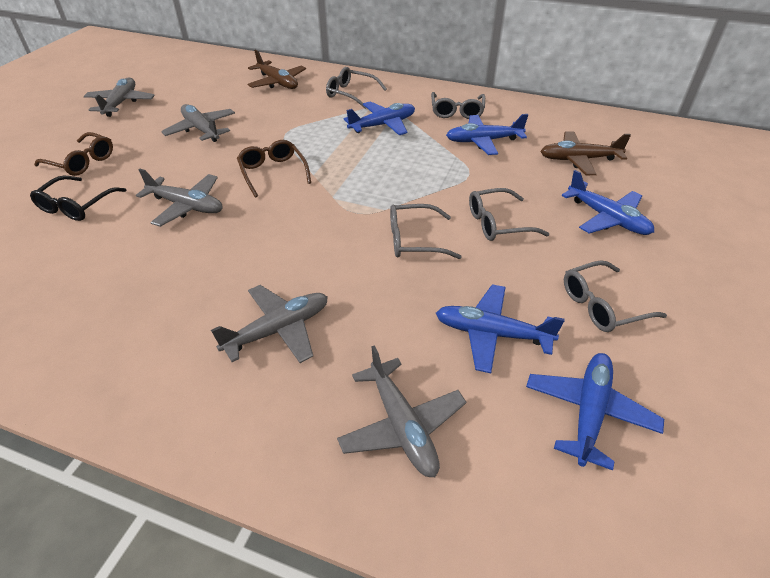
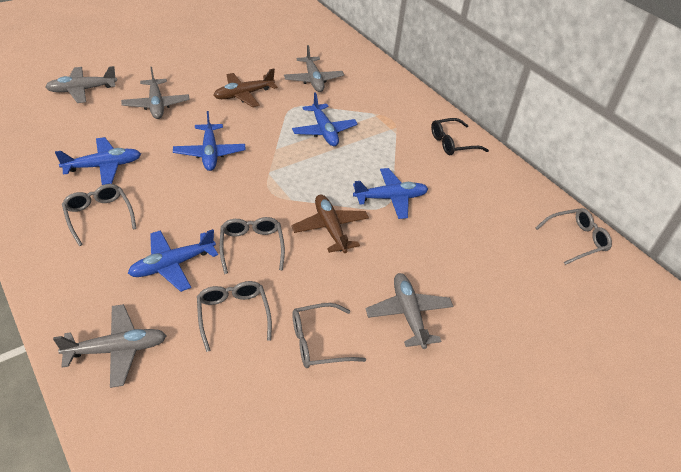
brown glasses: 2 -> 0

